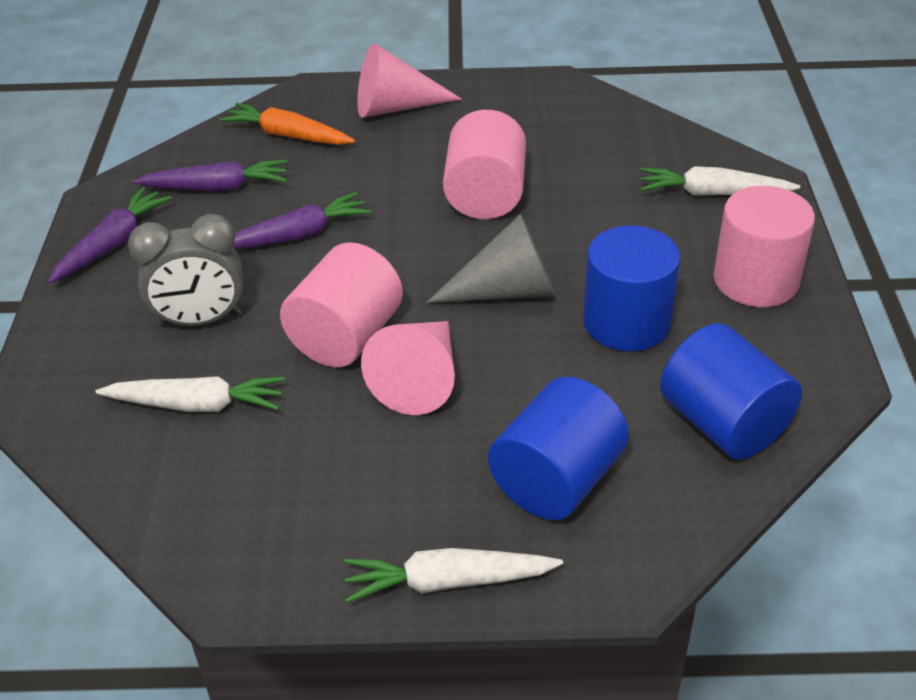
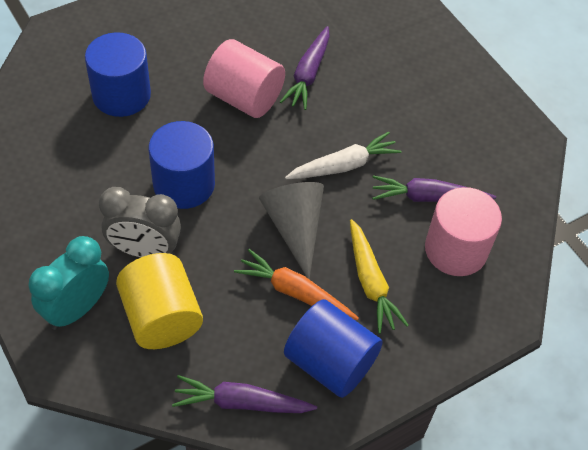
pink cone: 2 -> 0
pink cylinder: 3 -> 2
turquoise clock: 0 -> 1
white carrot: 3 -> 1
yellow carrot: 0 -> 1
yellow cylinder: 0 -> 1

